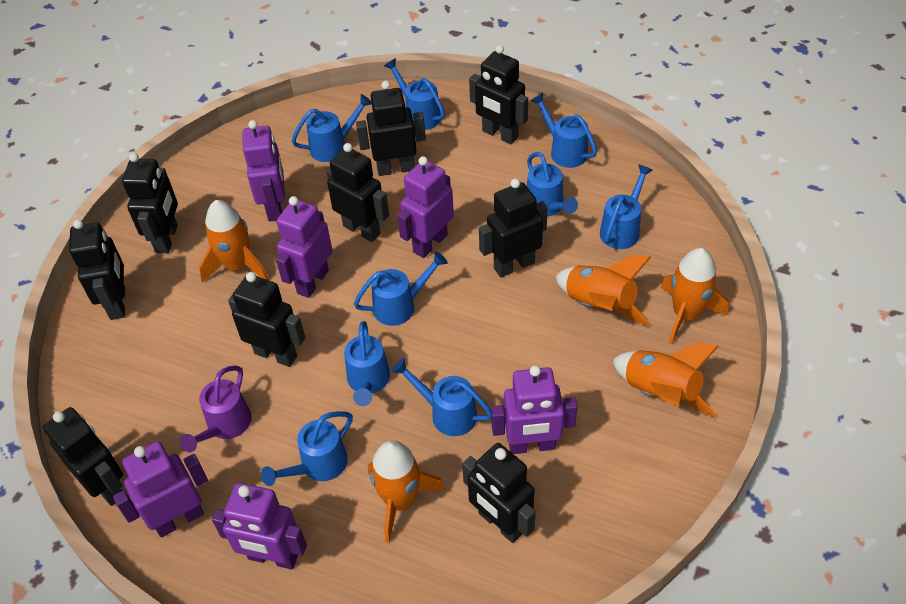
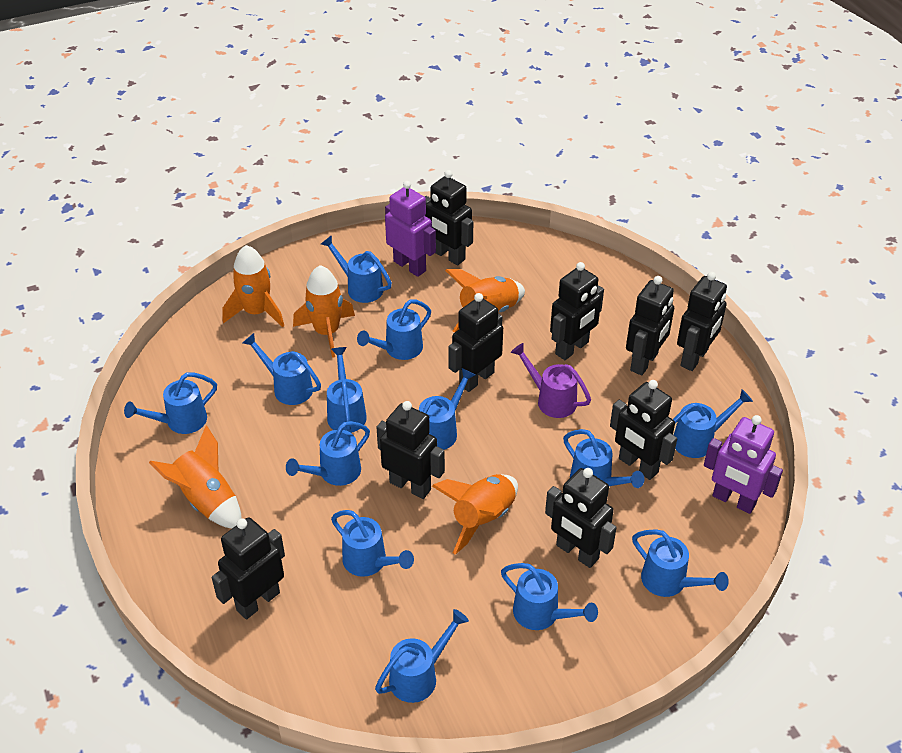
blue watering can: 9 -> 13
purple robot: 6 -> 2

